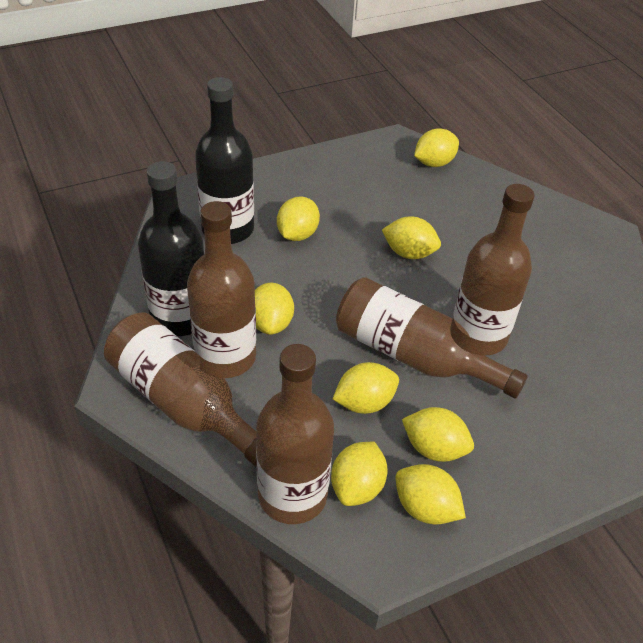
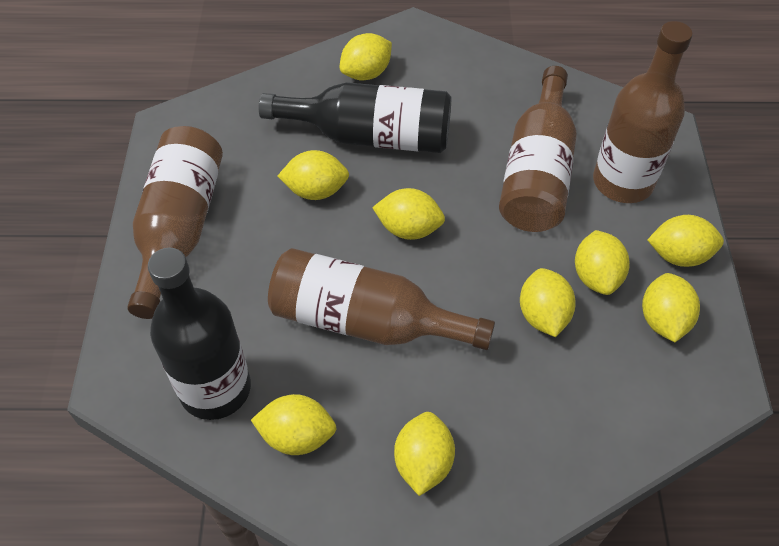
brown bottle: 5 -> 4
yellow lemon: 8 -> 9

